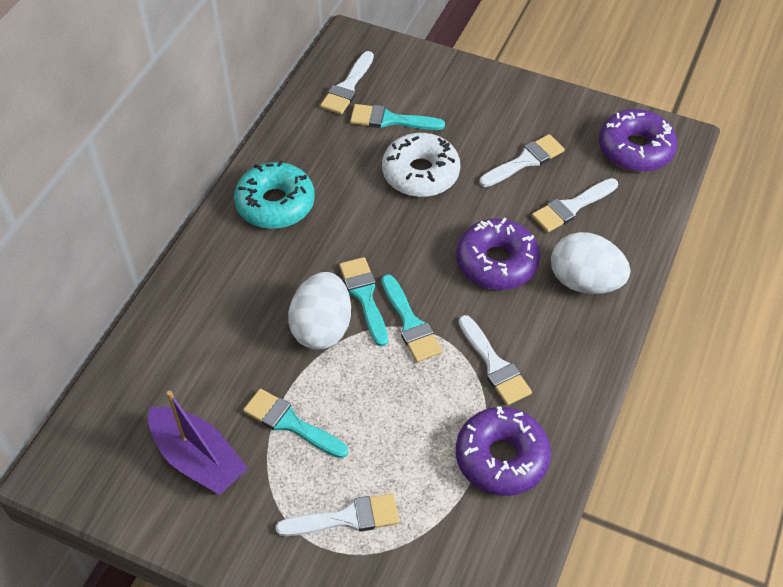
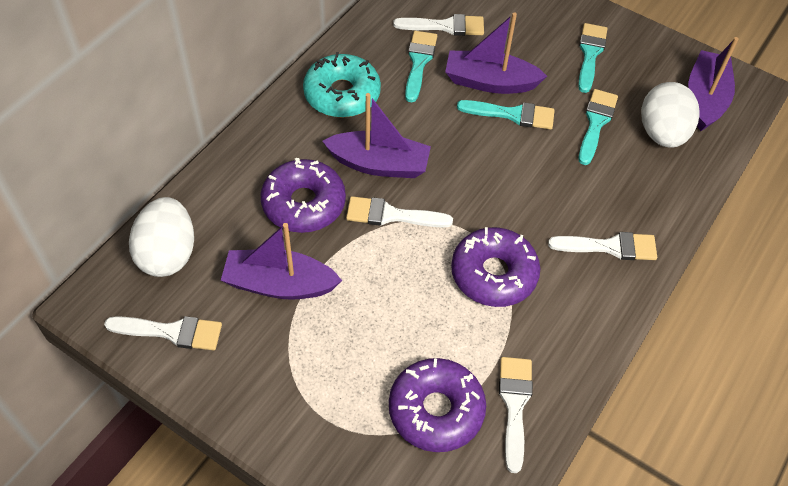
purple boat: 1 -> 4
white donut: 1 -> 0

